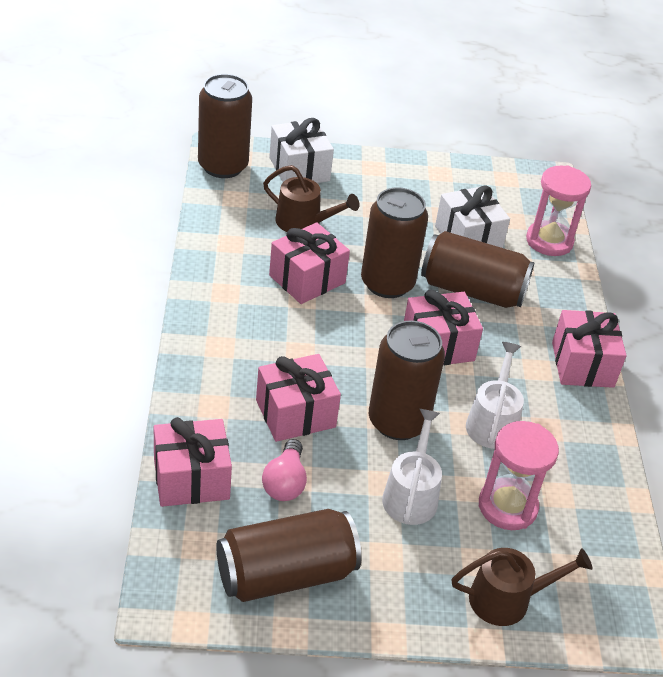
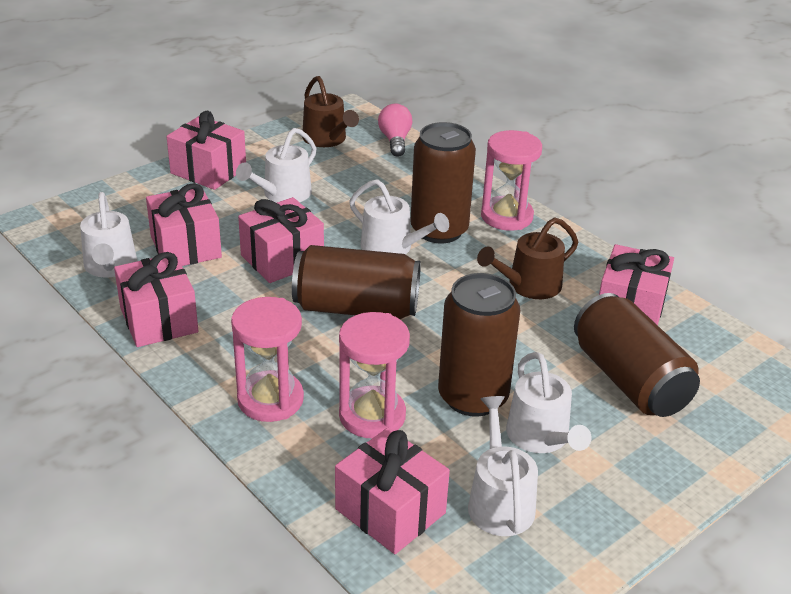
brown can: 5 -> 4
pink gift: 5 -> 6
pink hourglass: 2 -> 3
white gift: 2 -> 0
white watering can: 2 -> 5

